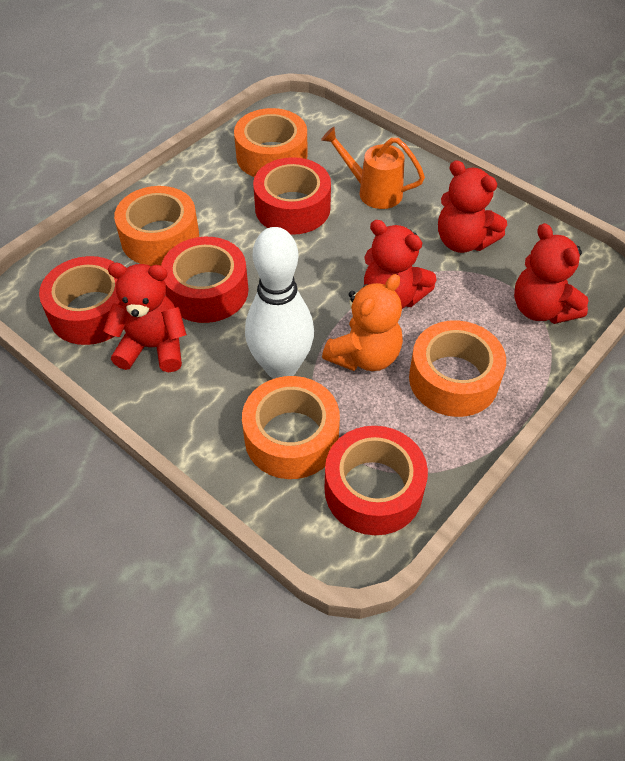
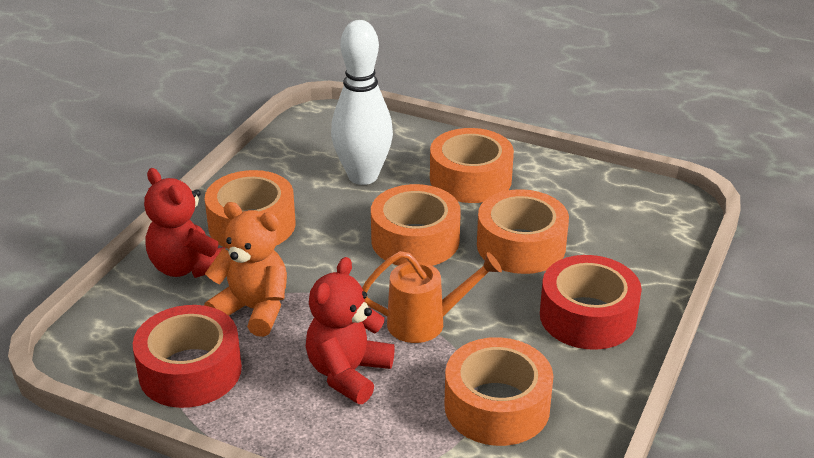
orange tape: 4 -> 5
red tape: 4 -> 2
red teddy bear: 4 -> 2

